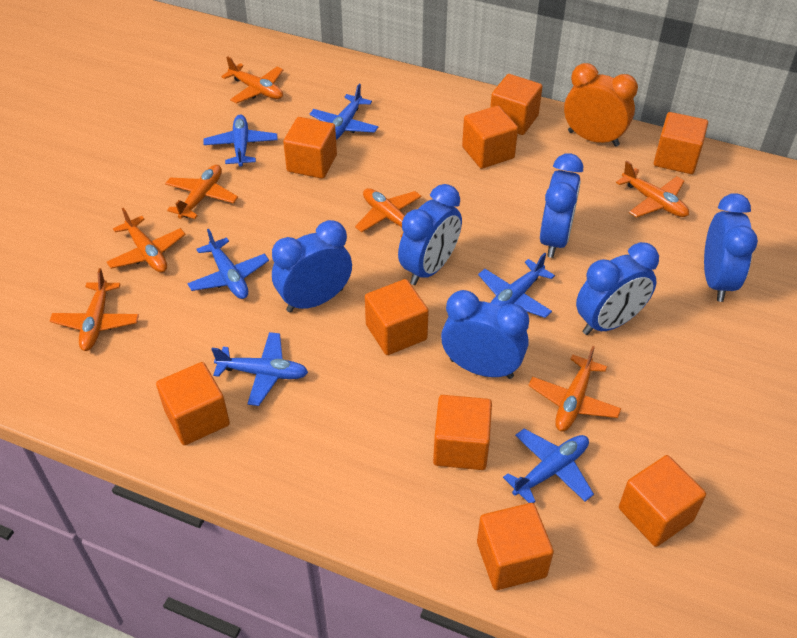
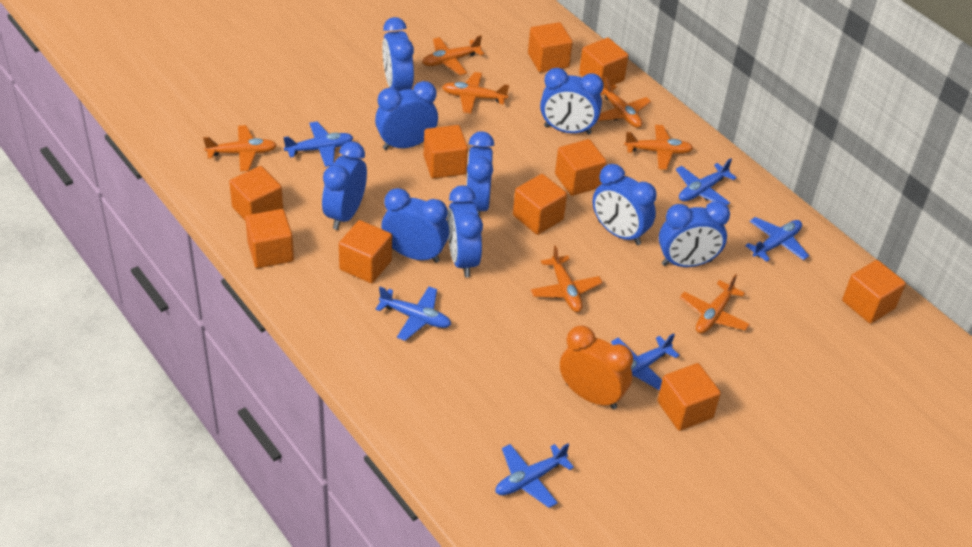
blue clock: 6 -> 9
orange cube: 9 -> 10

